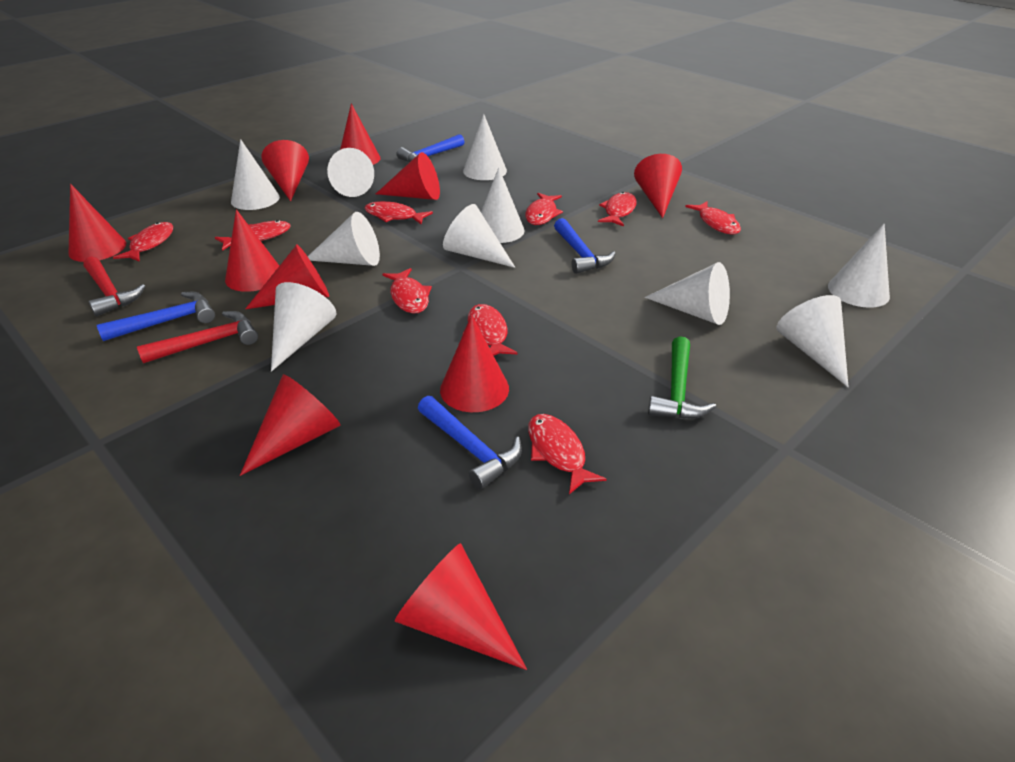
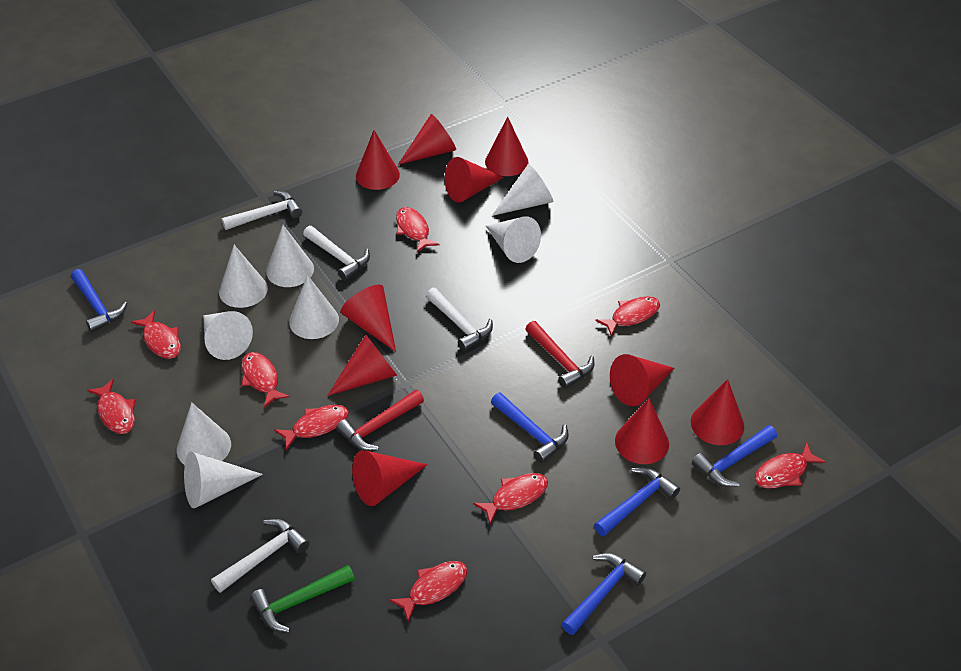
blue hammer: 4 -> 5
white cone: 10 -> 8
white hammer: 0 -> 4

